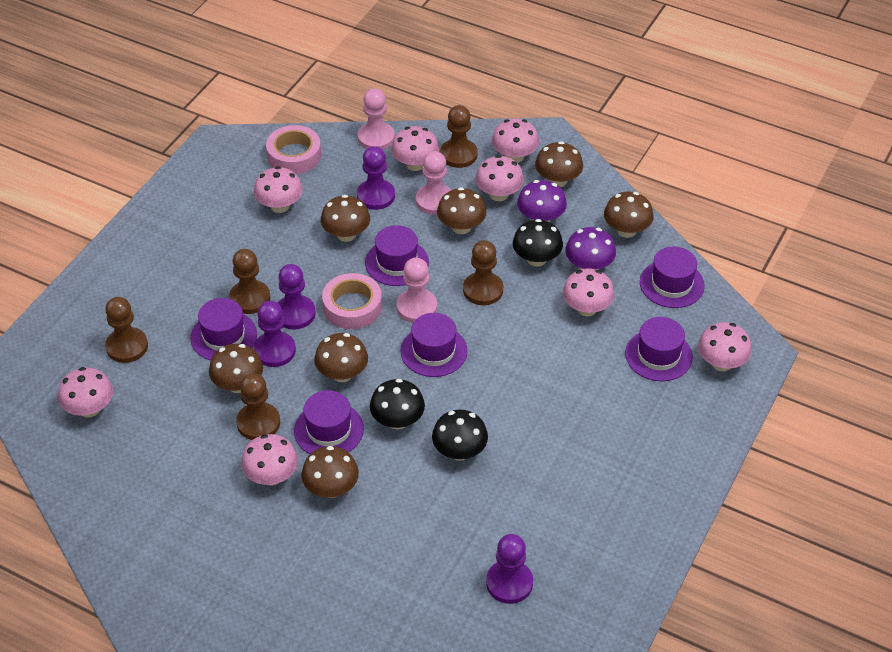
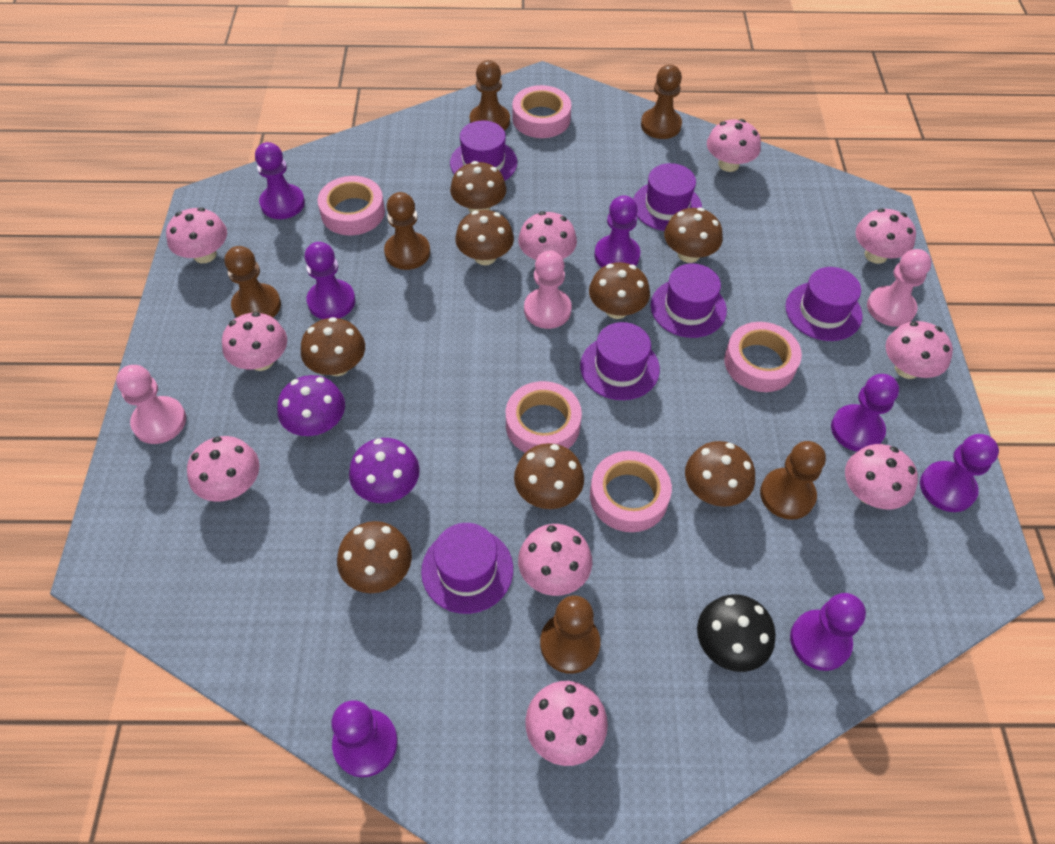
black mushroom: 3 -> 1
brown mushroom: 7 -> 8
brown pawn: 5 -> 6
pink mushroom: 8 -> 10
pink tape: 2 -> 5
purple pawn: 4 -> 7

